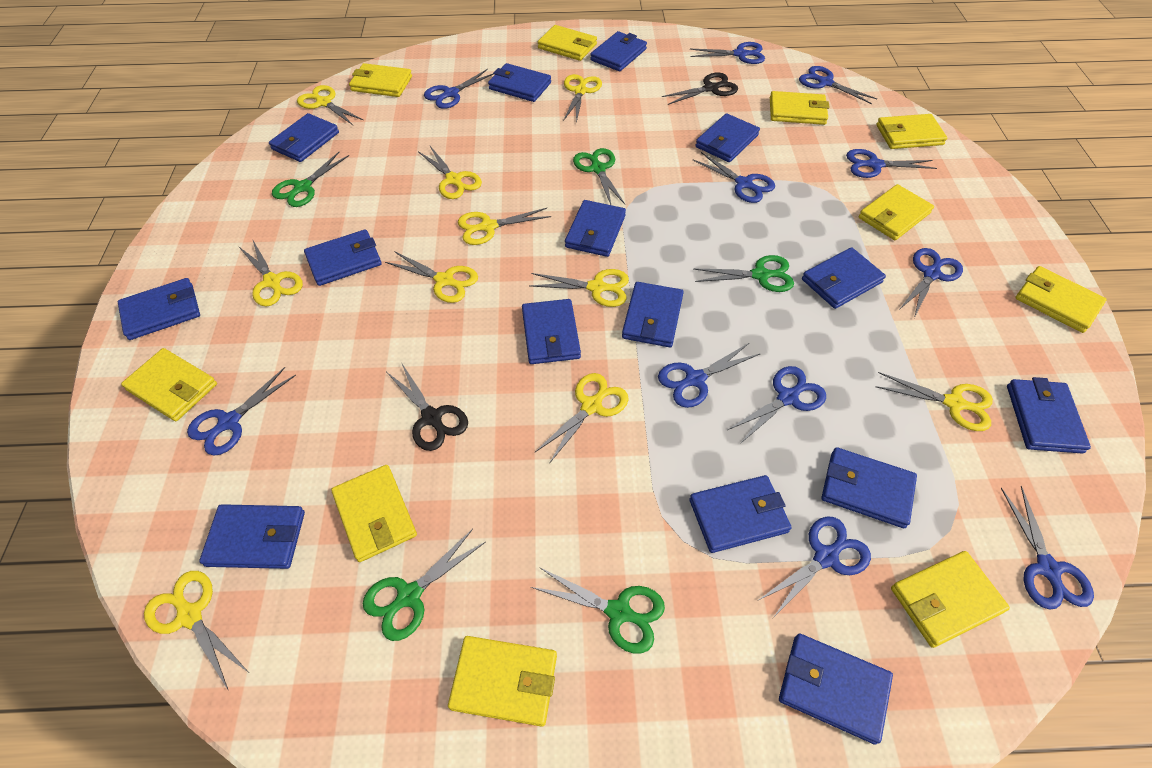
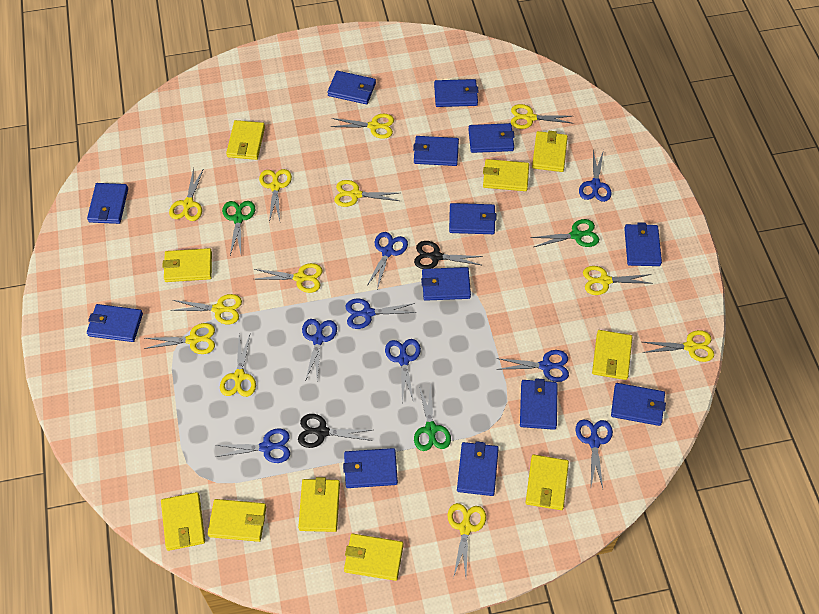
blue scissors: 11 -> 8
blue wallet: 15 -> 13
green scissors: 5 -> 3
yellow scissors: 10 -> 12

